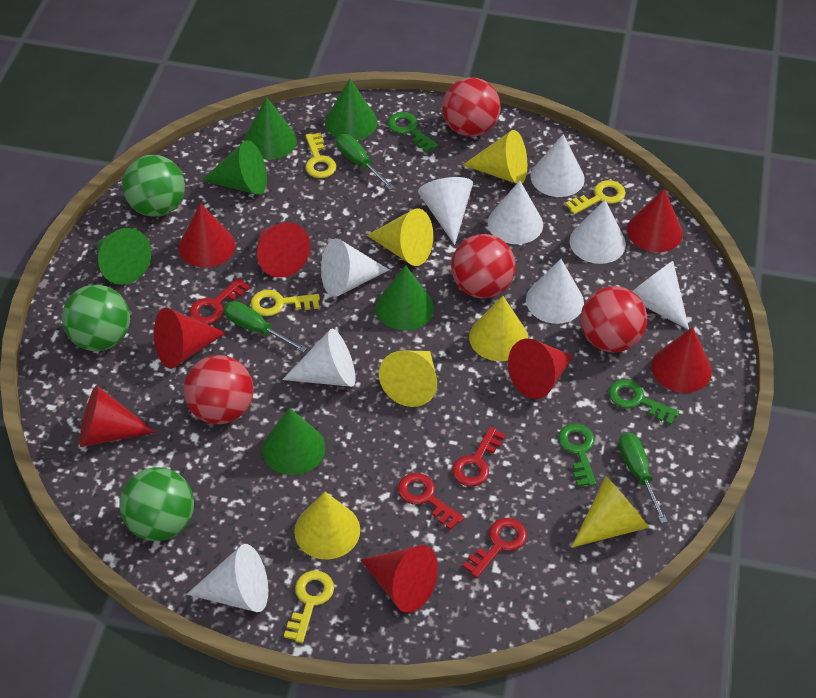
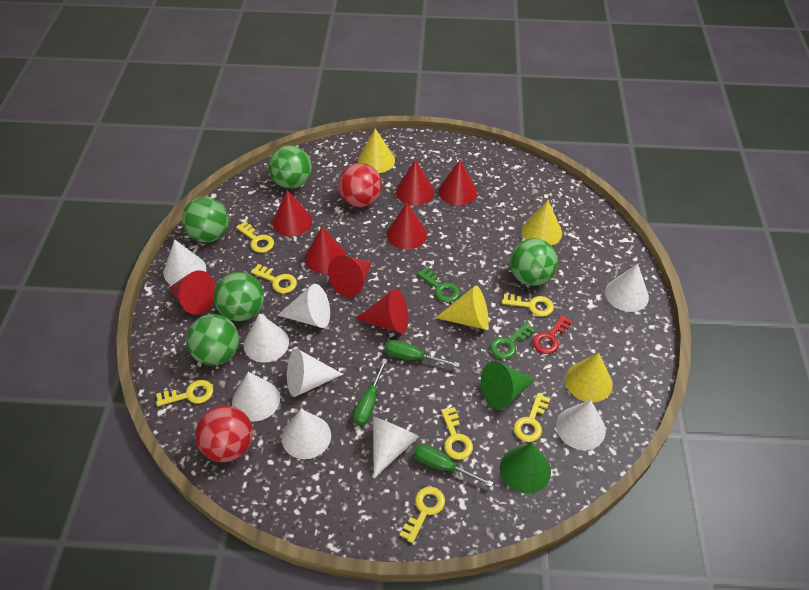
green ball: 3 -> 5
green cone: 6 -> 2
green key: 3 -> 2
red ball: 4 -> 2
red key: 4 -> 1
yellow cone: 6 -> 4
yellow key: 4 -> 7

